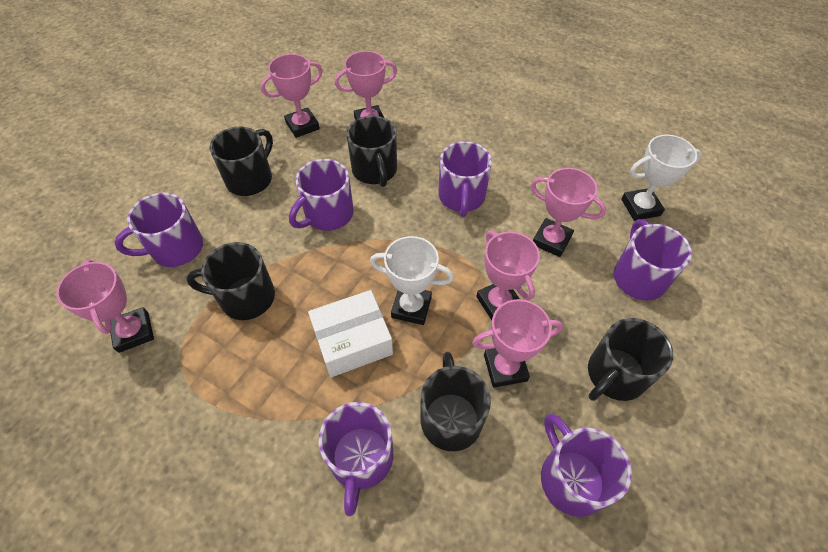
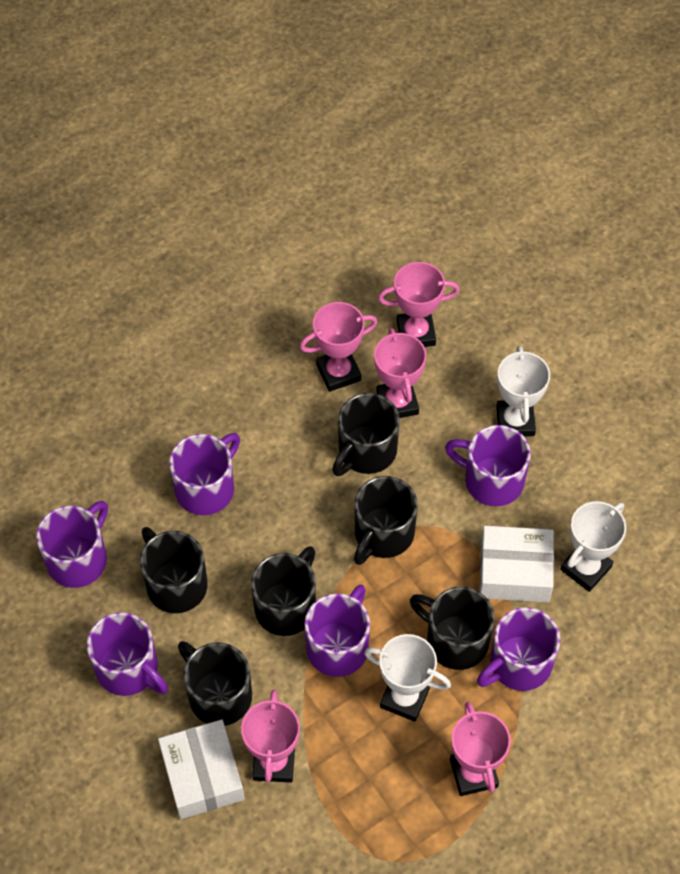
black mug: 5 -> 6
pink trophy: 6 -> 5
white box: 1 -> 2
white trophy: 2 -> 3

